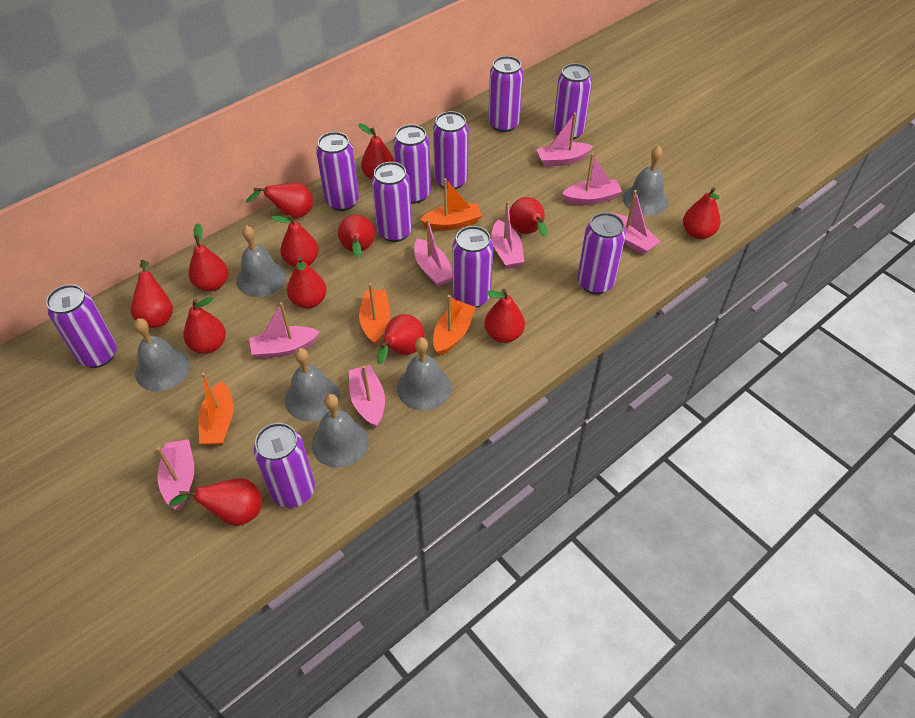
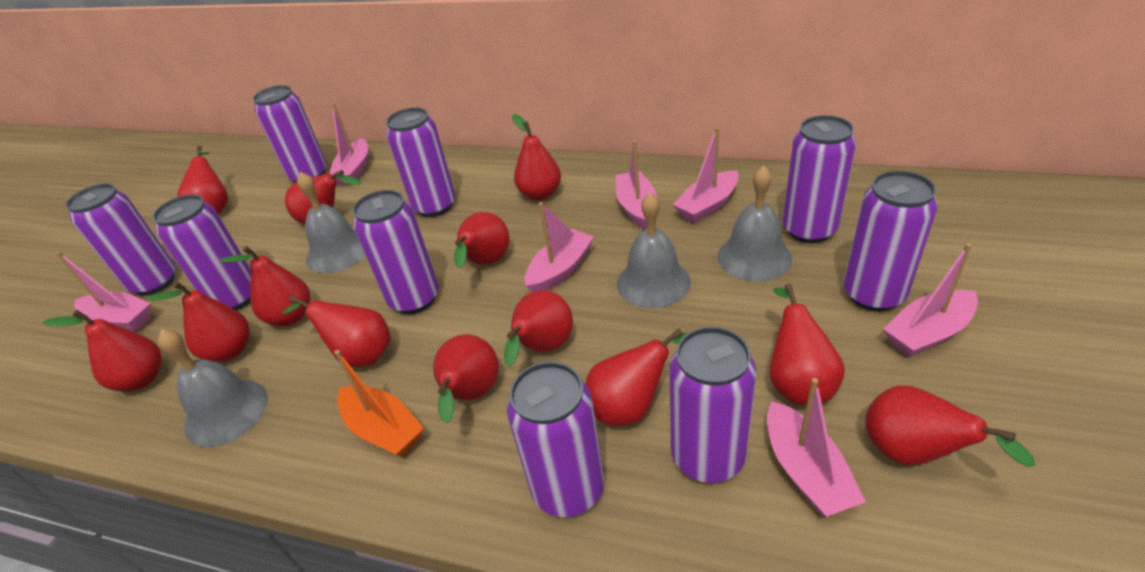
grey bell: 6 -> 4
orange boat: 4 -> 1
pink boat: 8 -> 7
purple can: 10 -> 9

